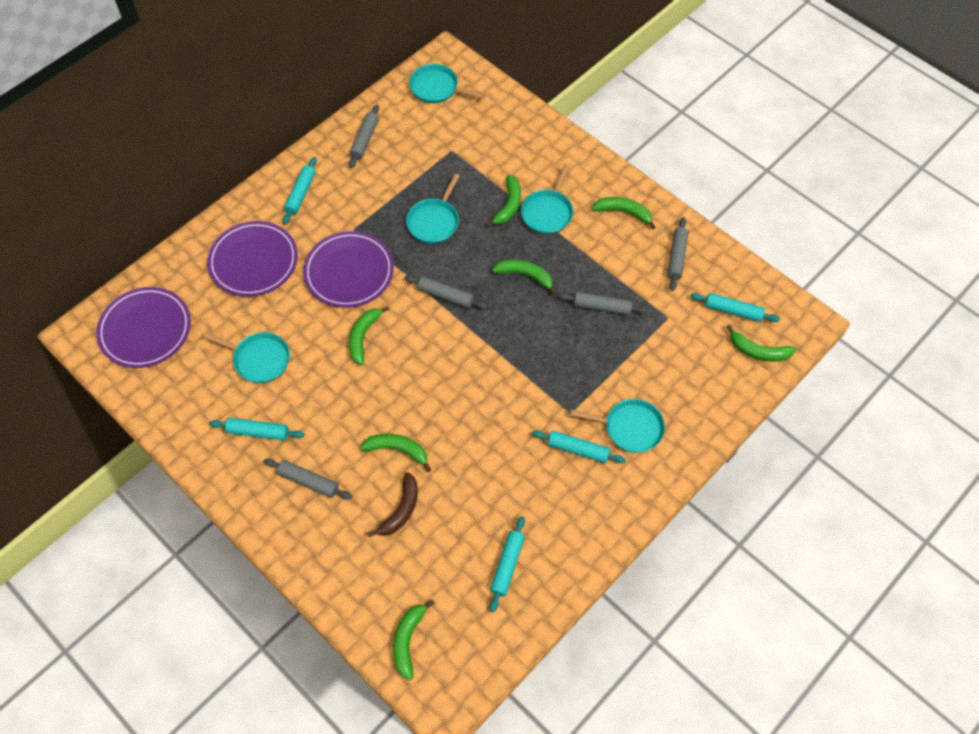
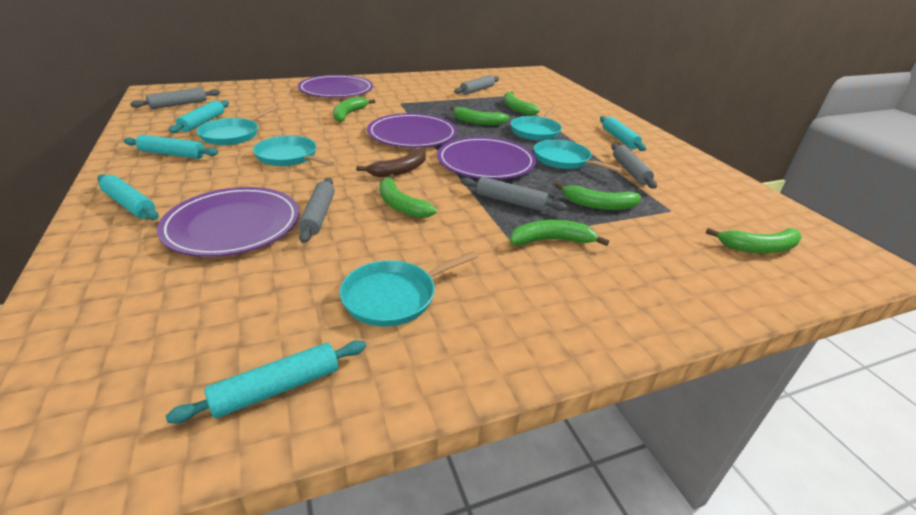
purple plate: 3 -> 4

